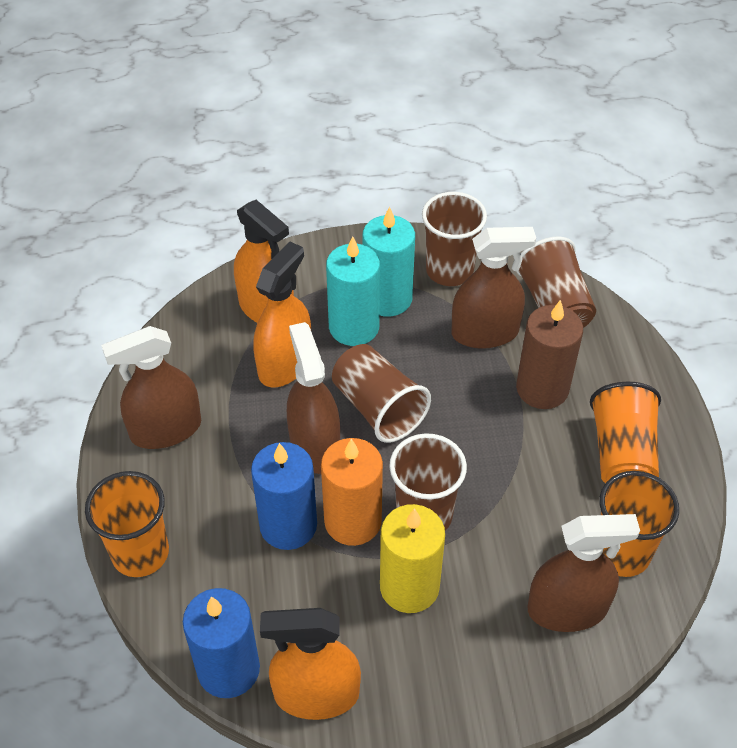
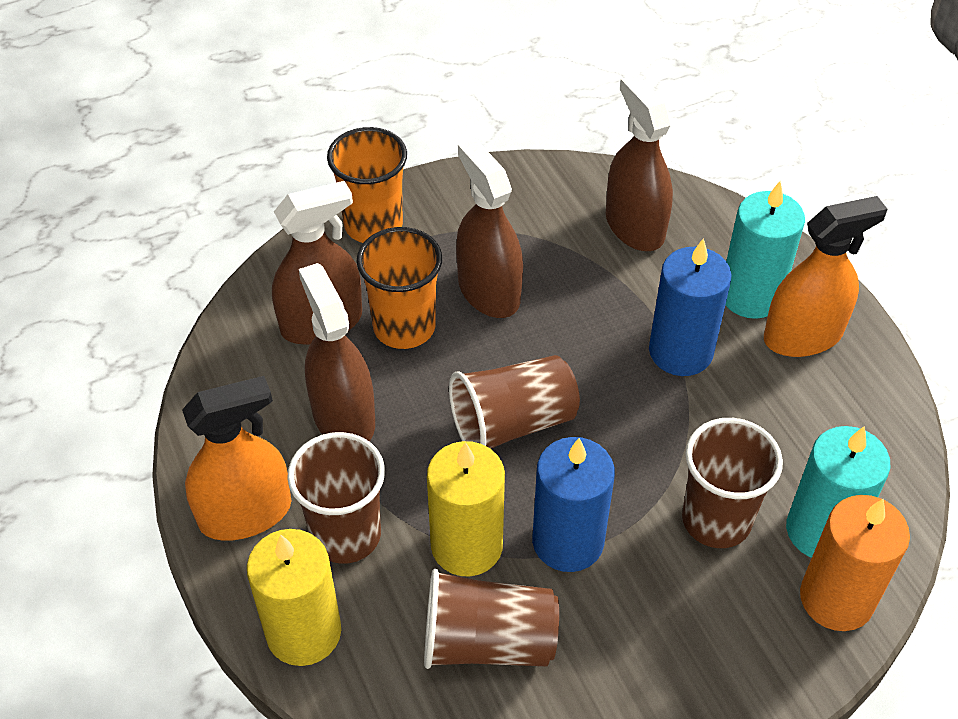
brown candle: 1 -> 0
orange cup: 3 -> 2
orange spray bottle: 3 -> 2
yellow candle: 1 -> 2

